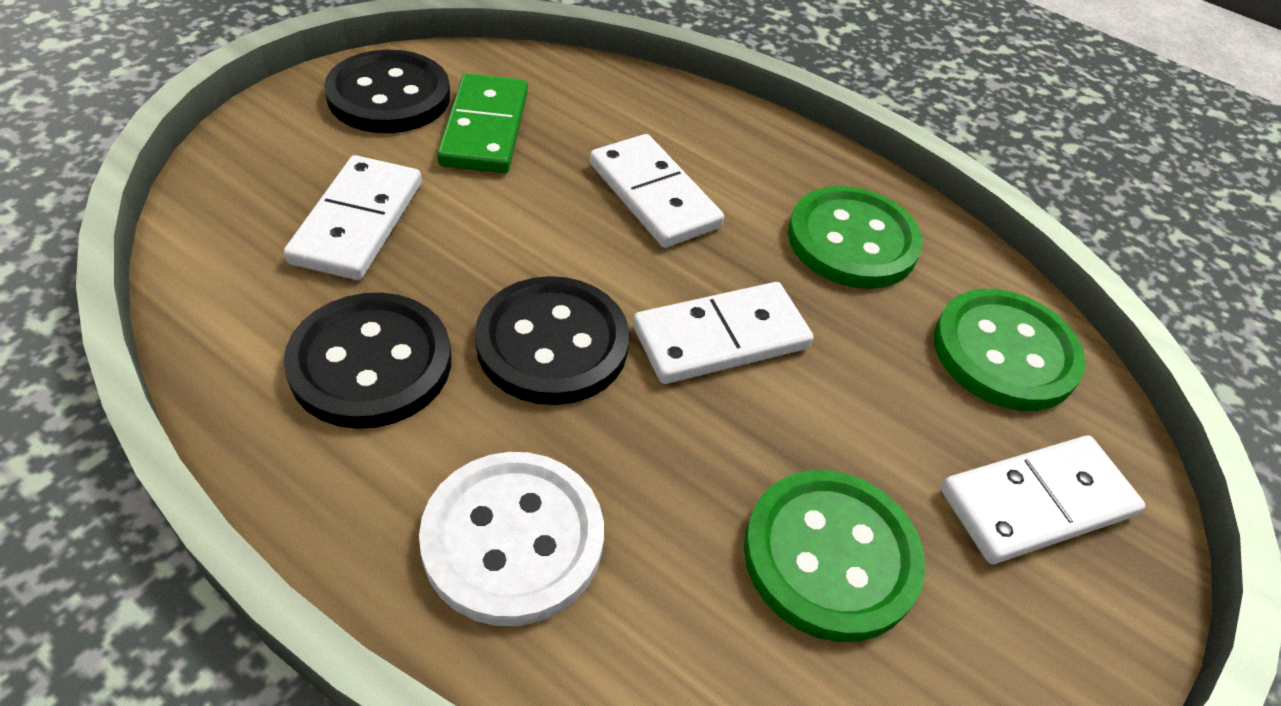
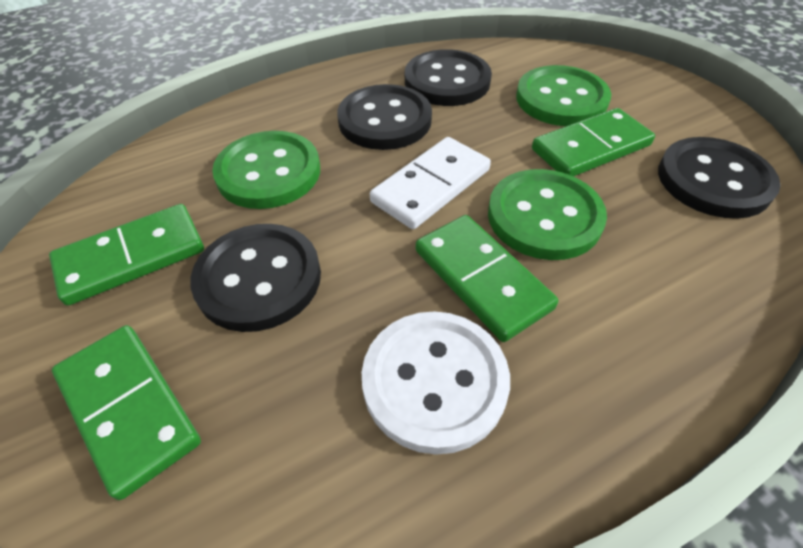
black button: 3 -> 4
green domino: 1 -> 4
white domino: 4 -> 1

